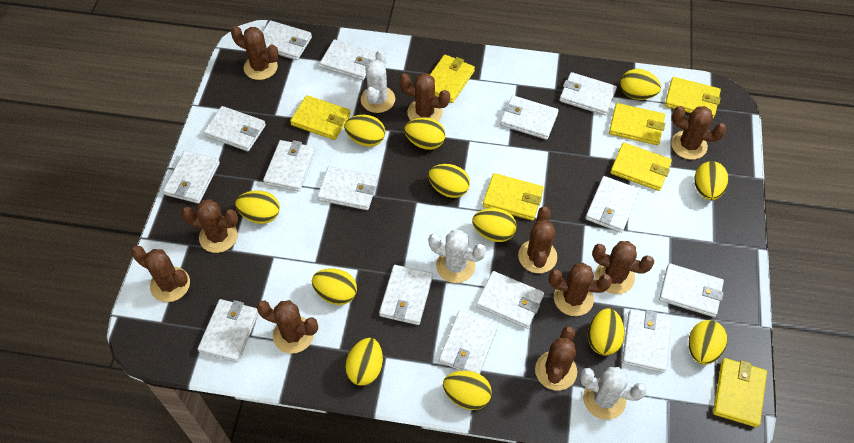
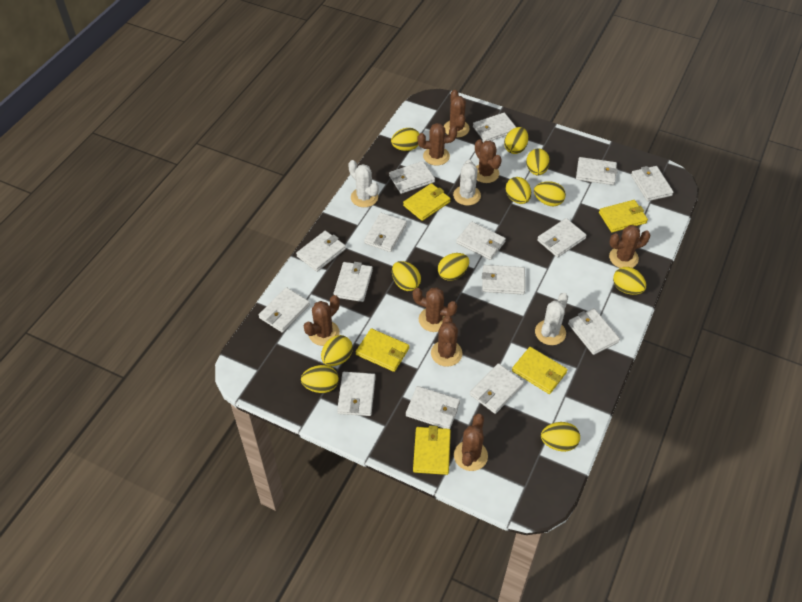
brown cactus: 10 -> 8
yellow egg: 12 -> 11
yellow wallet: 7 -> 5

